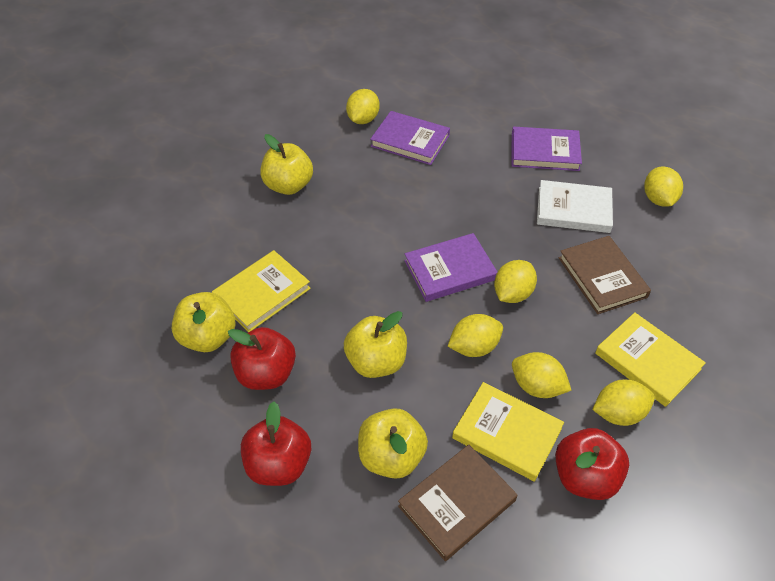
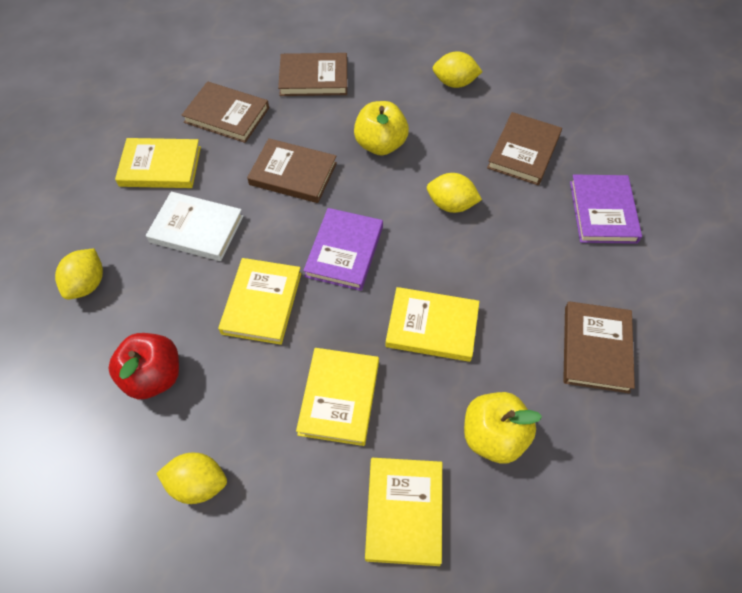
brown book: 2 -> 5
purple book: 3 -> 2
red apple: 3 -> 1
yellow apple: 4 -> 2
yellow book: 3 -> 5
yellow lemon: 6 -> 4

